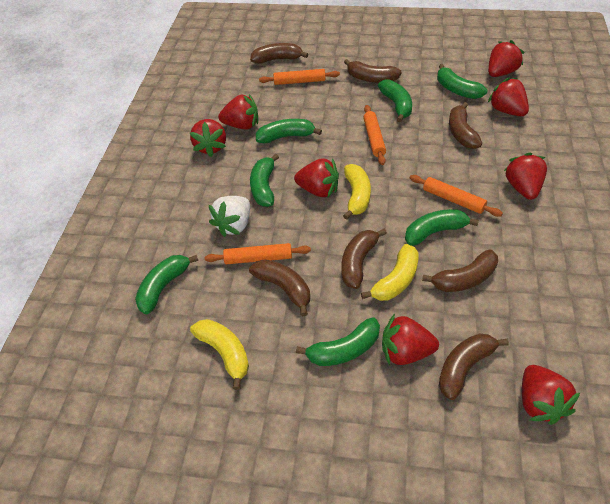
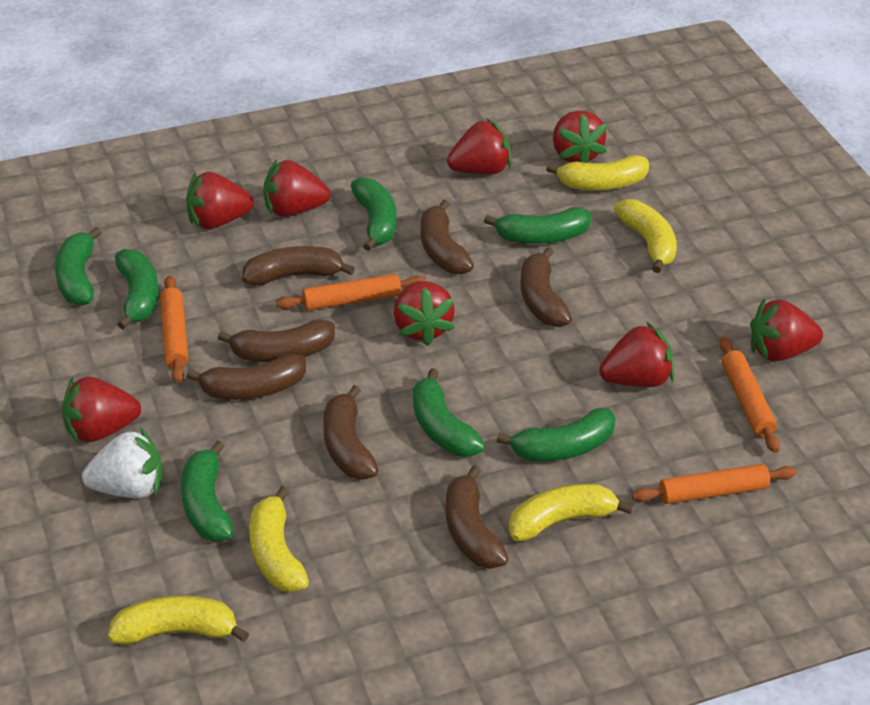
yellow banana: 3 -> 5

